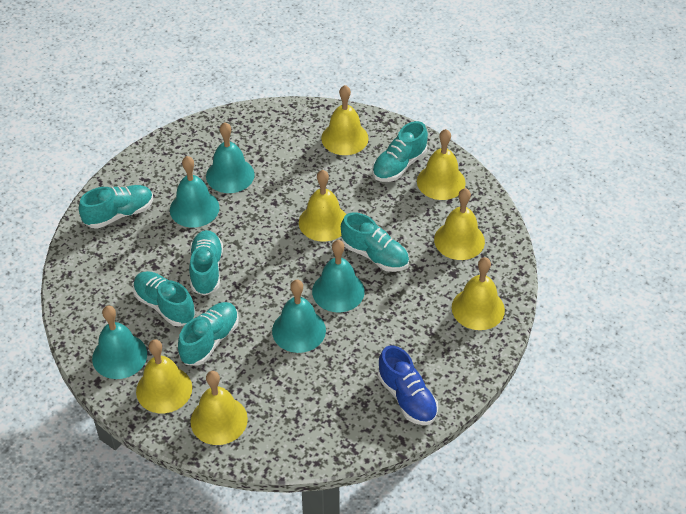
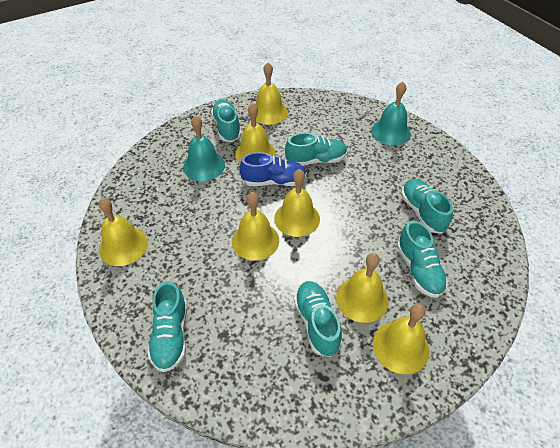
turquoise bell: 5 -> 2

